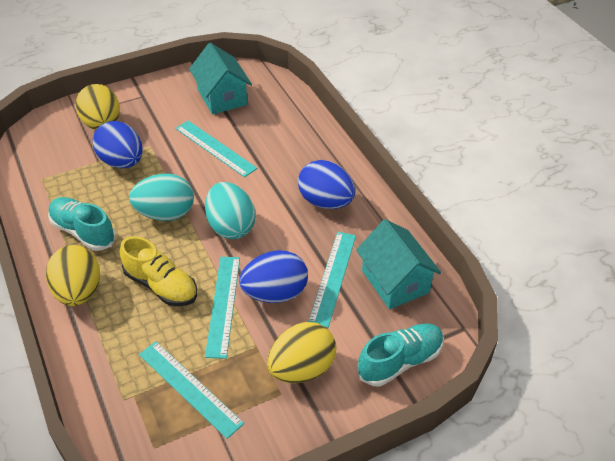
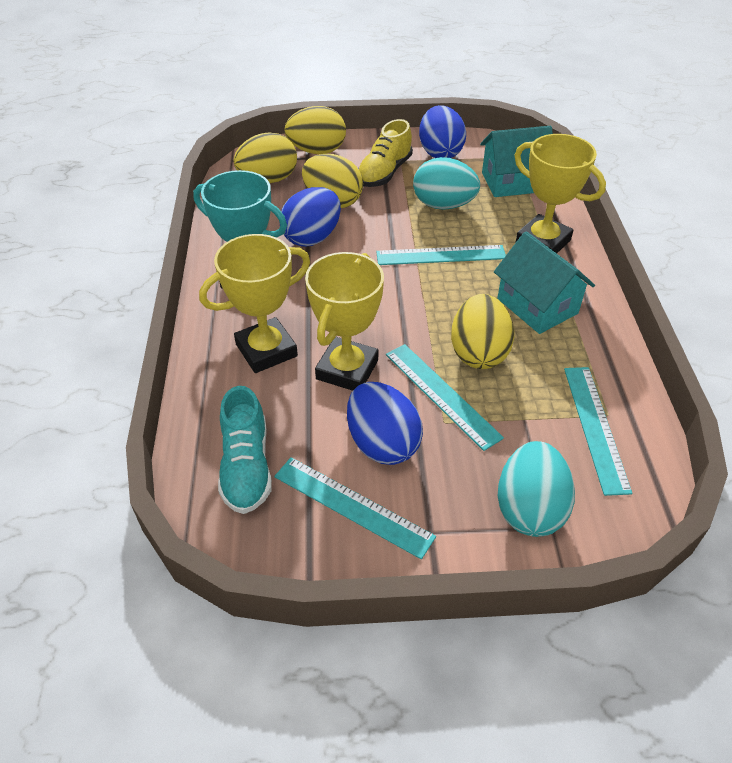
turquoise shoe: 2 -> 1
turquoise trophy: 0 -> 1
yellow egg: 3 -> 4
yellow trophy: 0 -> 3

